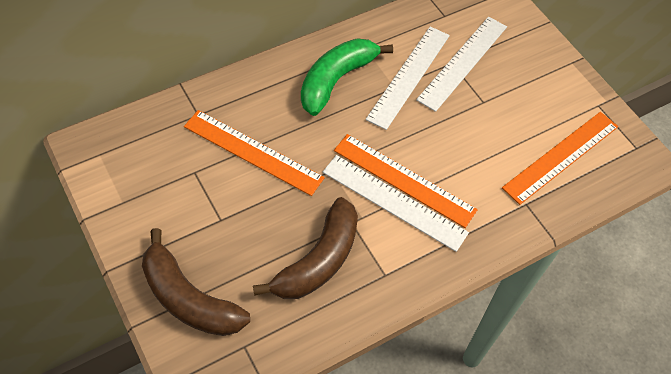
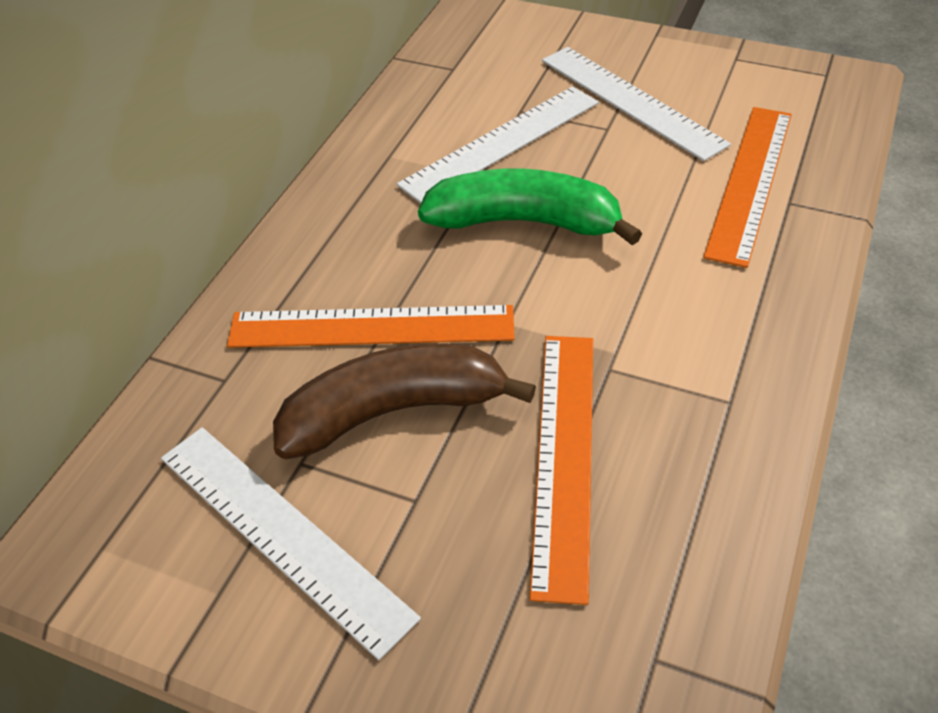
brown banana: 2 -> 1

